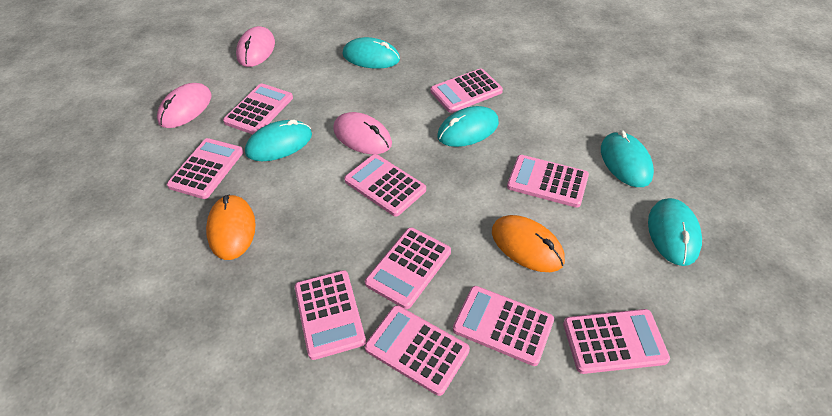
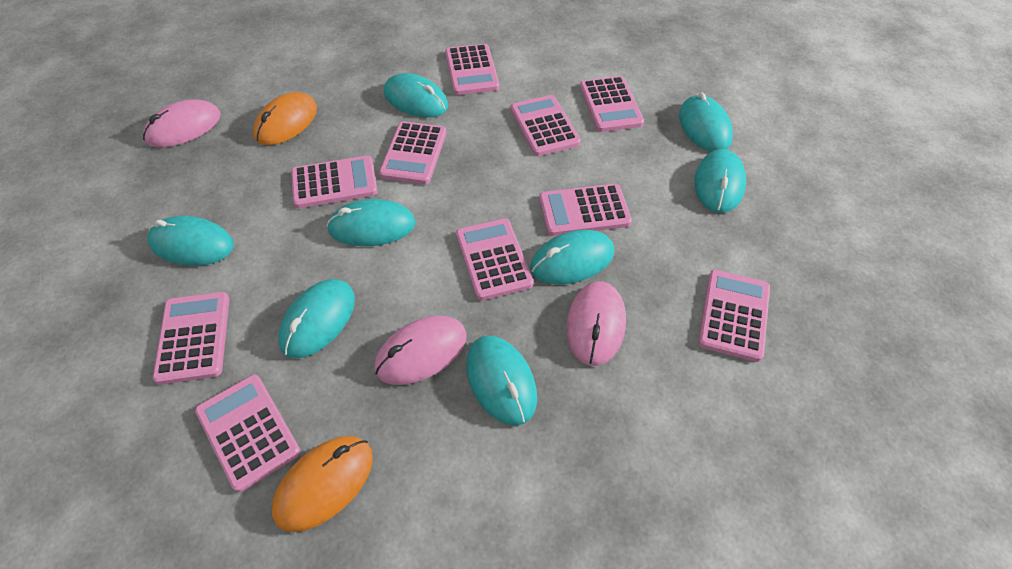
turquoise mouse: 5 -> 8

